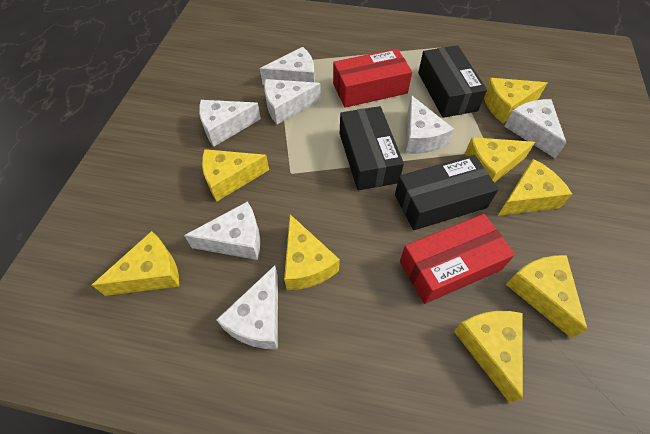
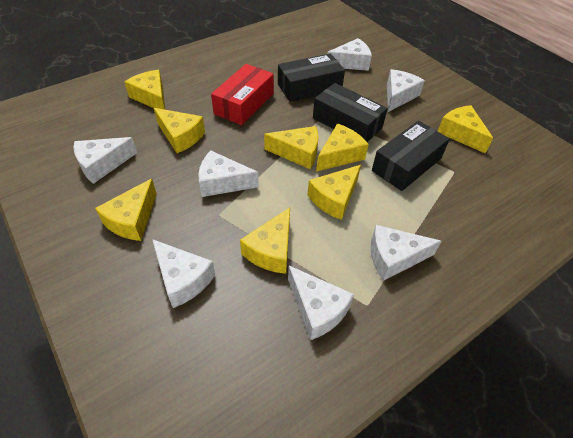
red box: 2 -> 1

